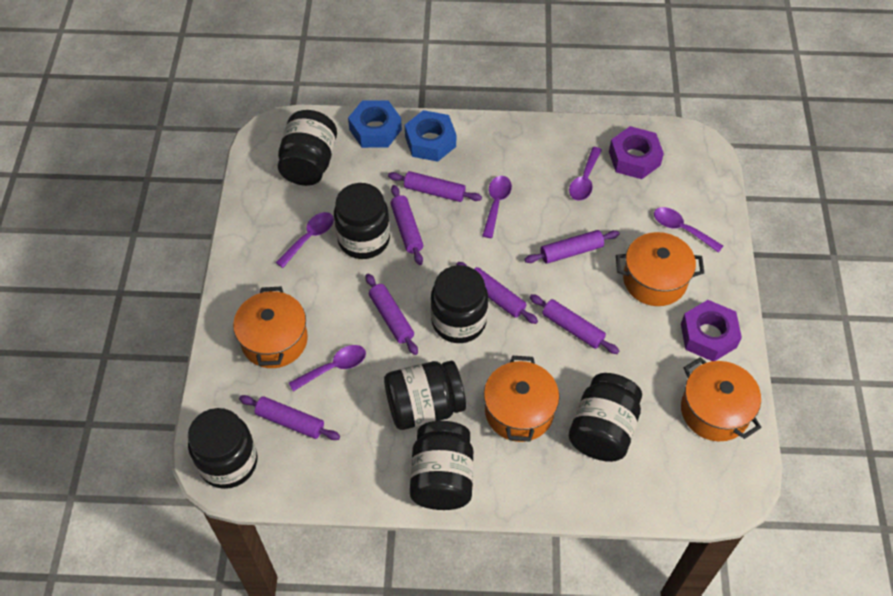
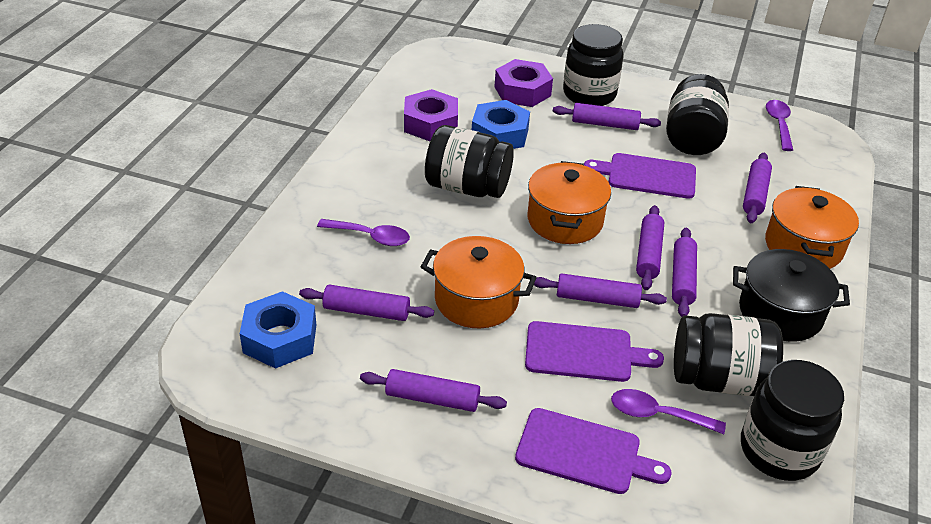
black jar: 7 -> 5
black pot: 0 -> 1
orange pot: 4 -> 3
purple cutting board: 0 -> 3
purple spoon: 5 -> 3

